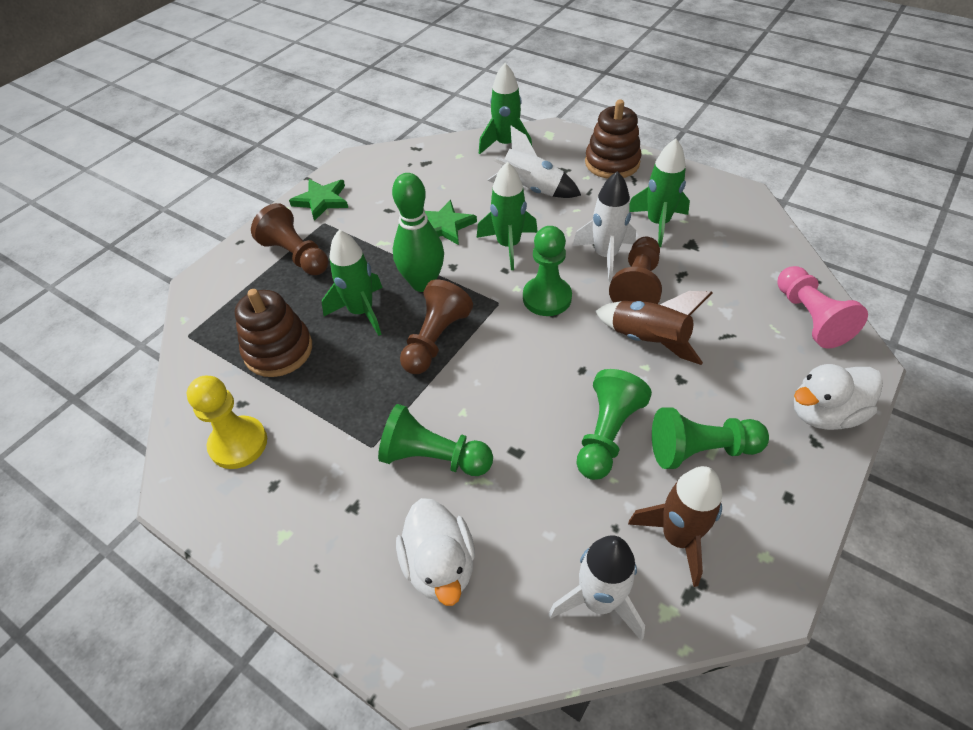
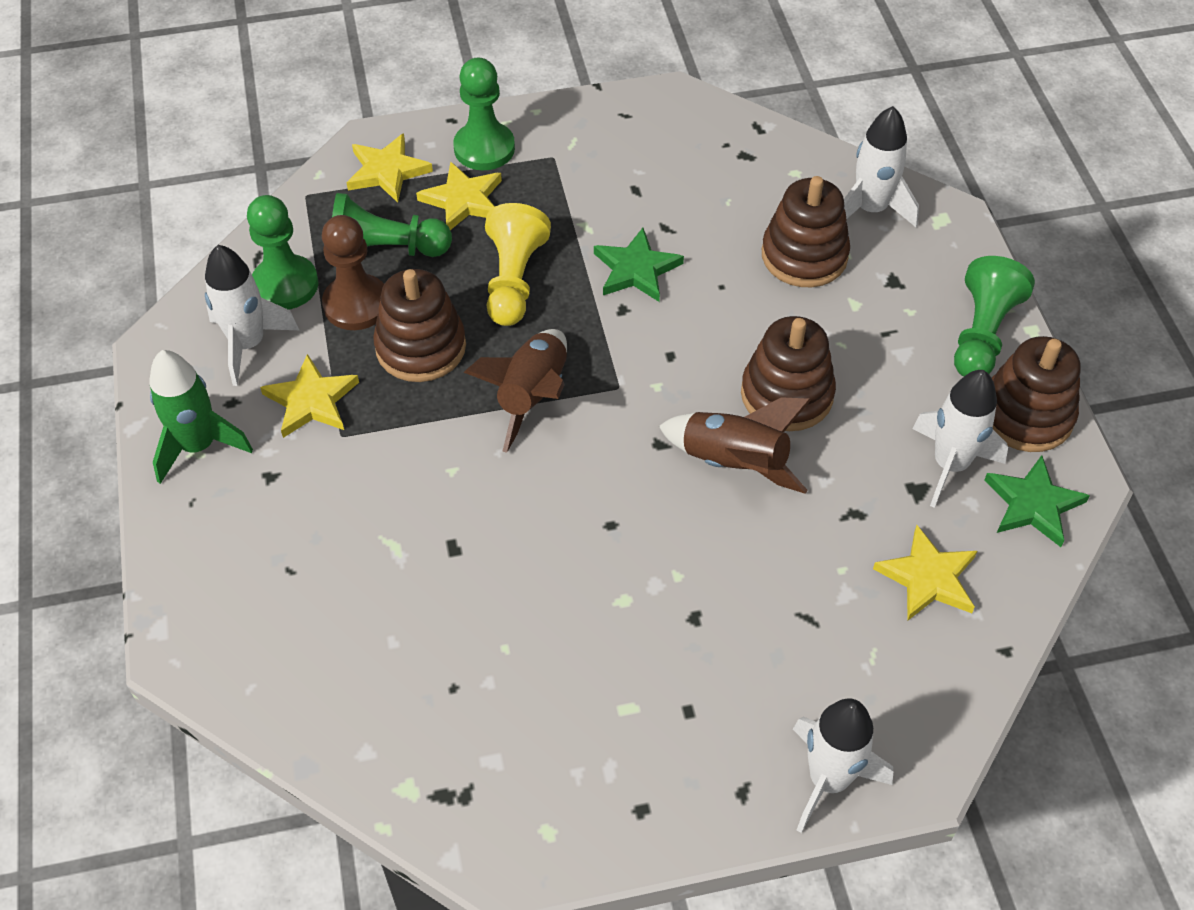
brown pawn: 3 -> 1
brown stacking toy: 2 -> 4
green bowling pin: 1 -> 0
green rocket: 4 -> 1
pink pawn: 1 -> 0
white duck: 2 -> 0
white rocket: 3 -> 4
yellow star: 0 -> 4

